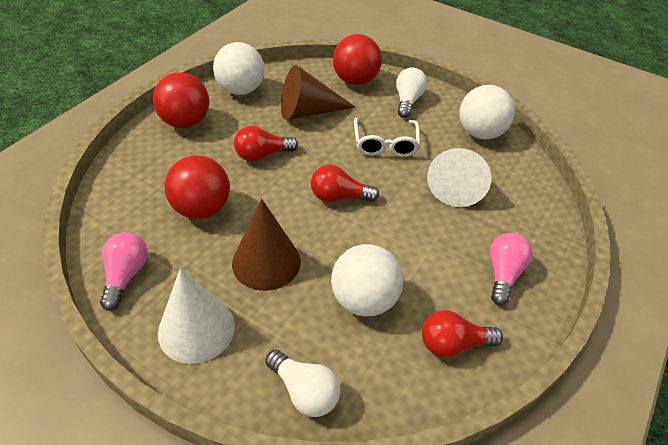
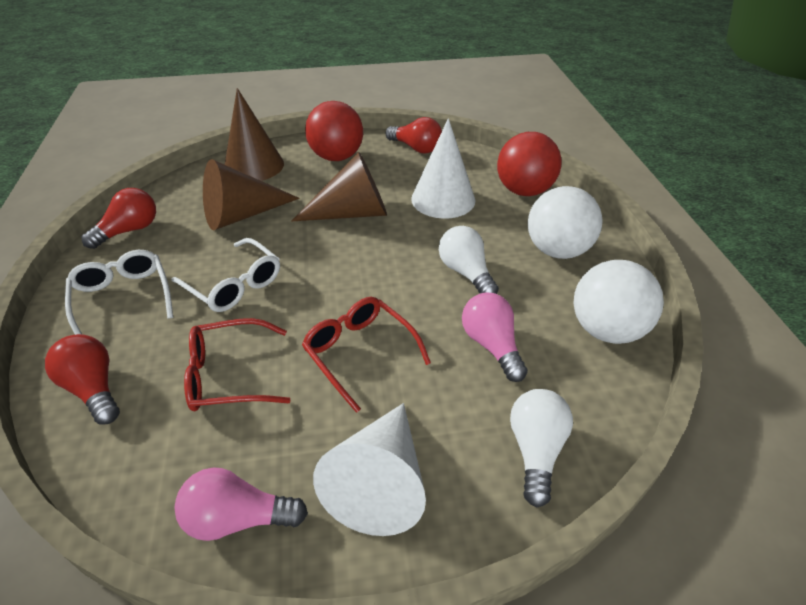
brown cone: 2 -> 3
red ball: 3 -> 2
red glasses: 0 -> 2
white ball: 3 -> 2
white glasses: 1 -> 2

